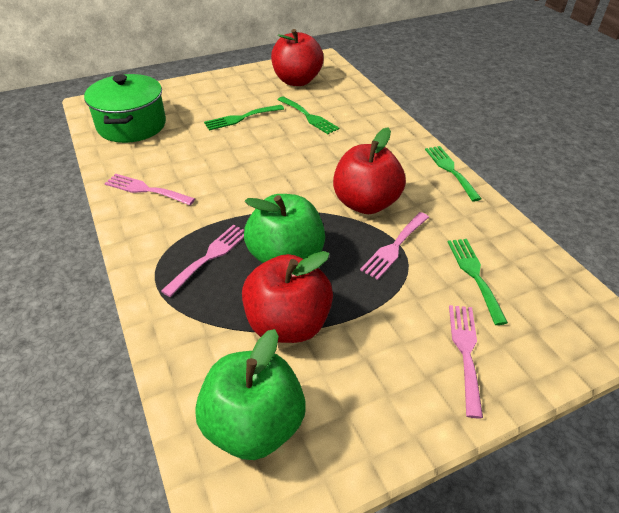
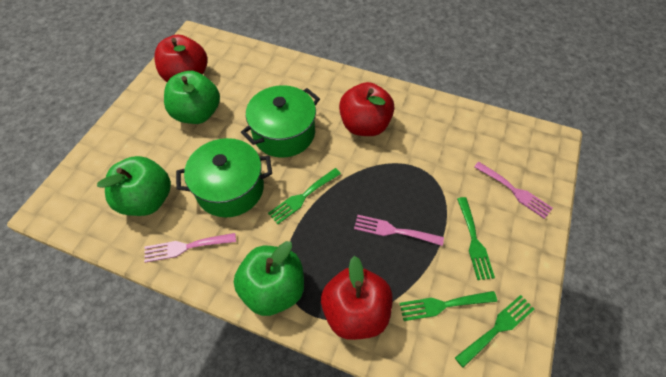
green apple: 2 -> 3
green pot: 1 -> 2
pink fork: 4 -> 3

